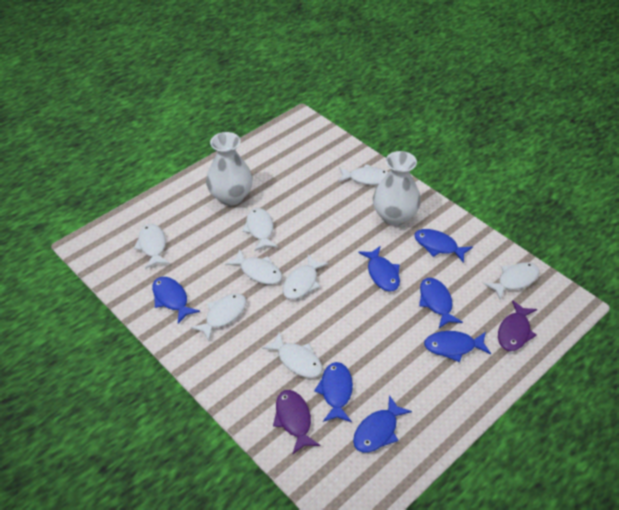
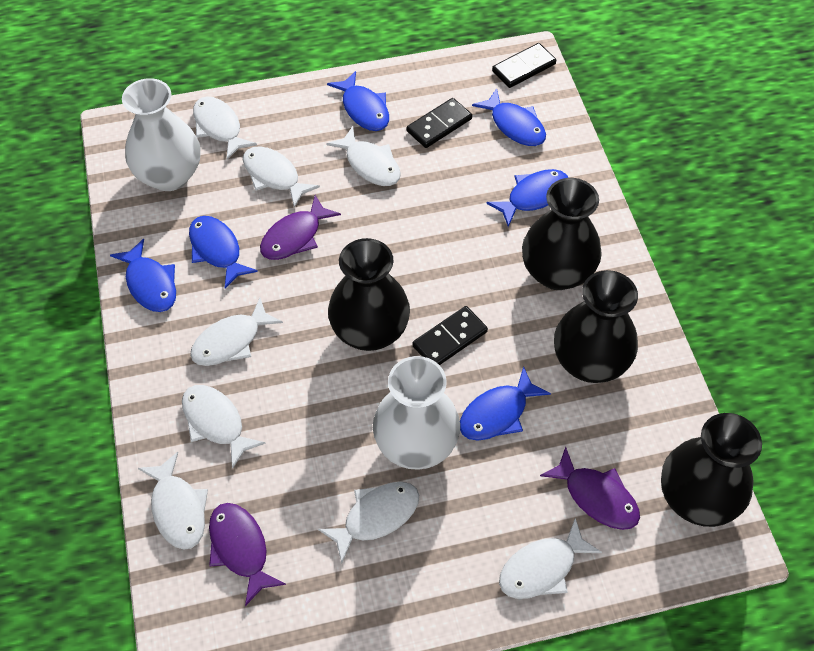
black domino: 0 -> 3
black vase: 0 -> 4
blue fish: 7 -> 6
purple fish: 2 -> 3

